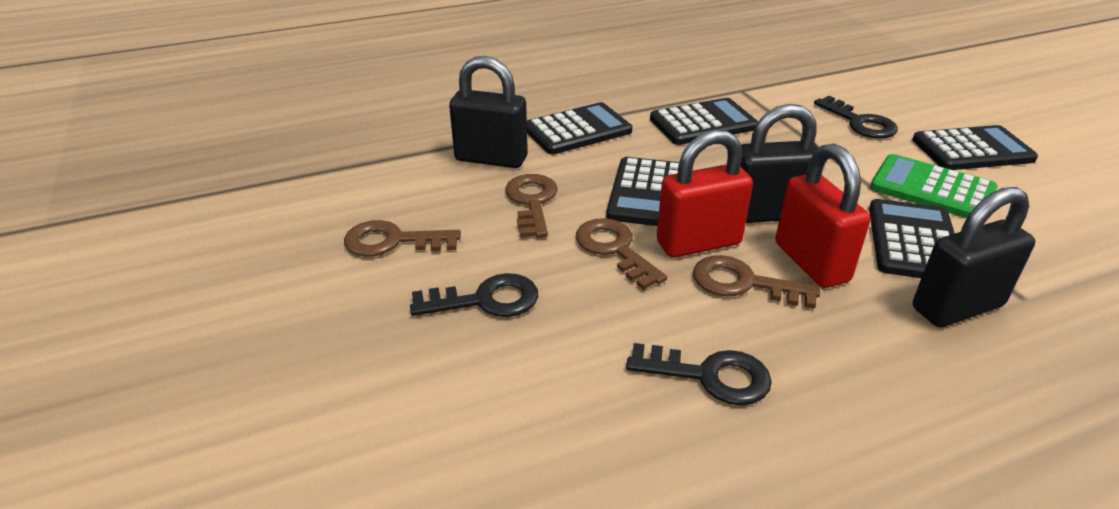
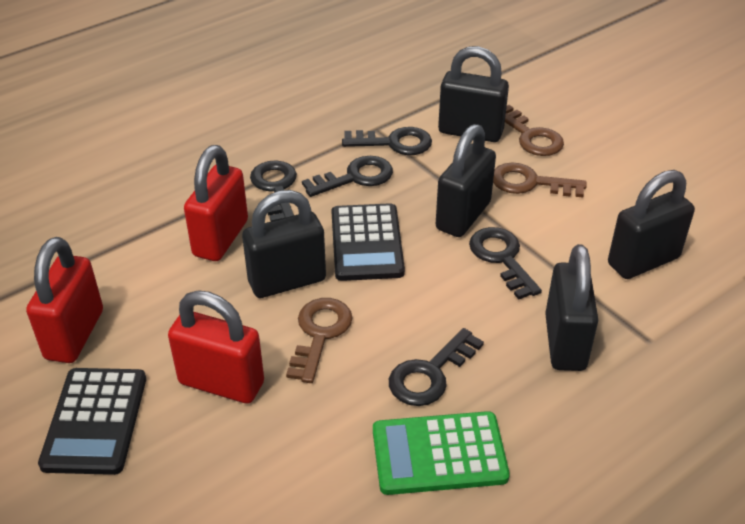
black calculator: 5 -> 2
black key: 3 -> 5
black padlock: 3 -> 5
brown key: 4 -> 3
red padlock: 2 -> 3

